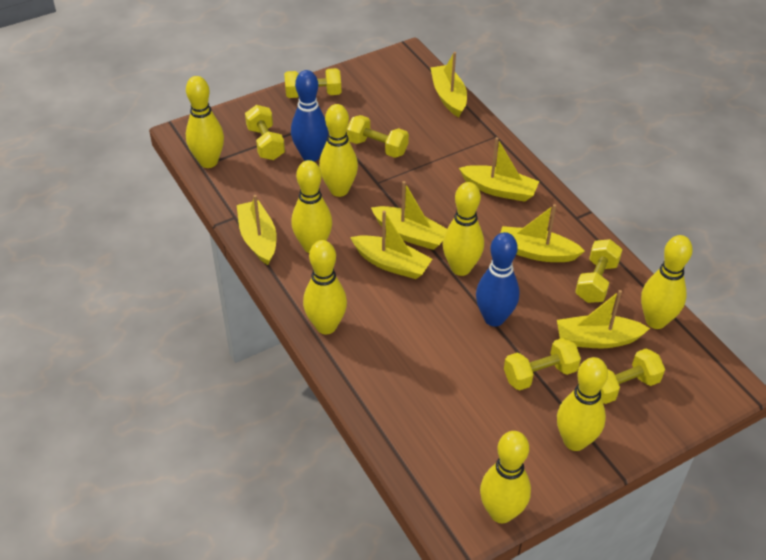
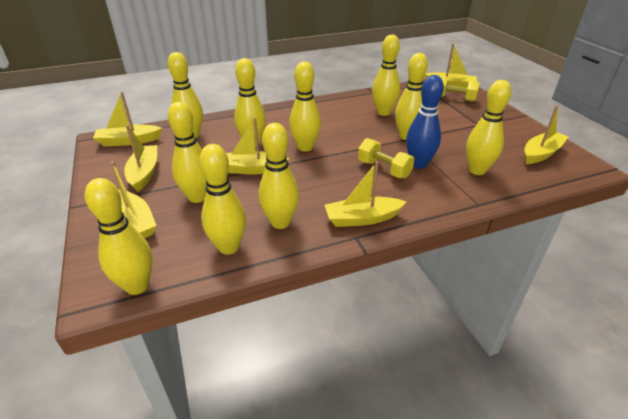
blue bowling pin: 2 -> 1
yellow bowling pin: 8 -> 10
yellow dumbbell: 6 -> 2

